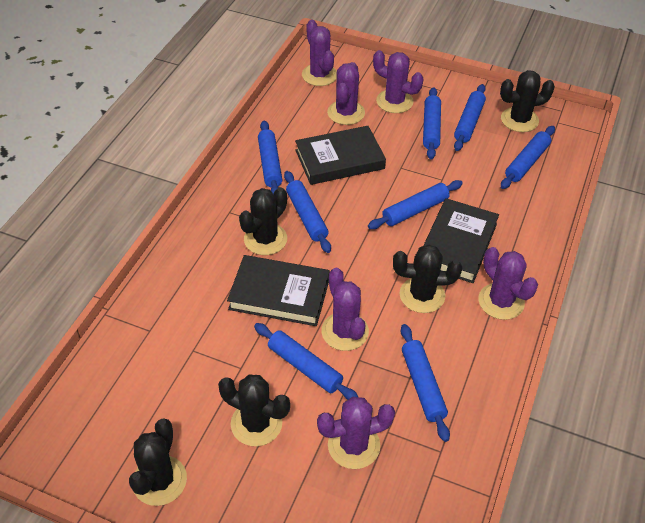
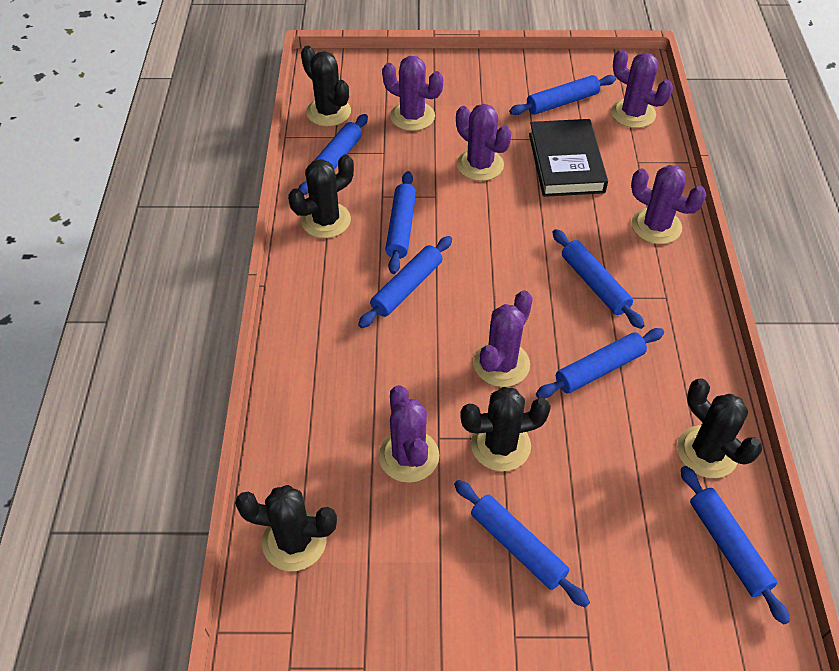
black book: 3 -> 1

